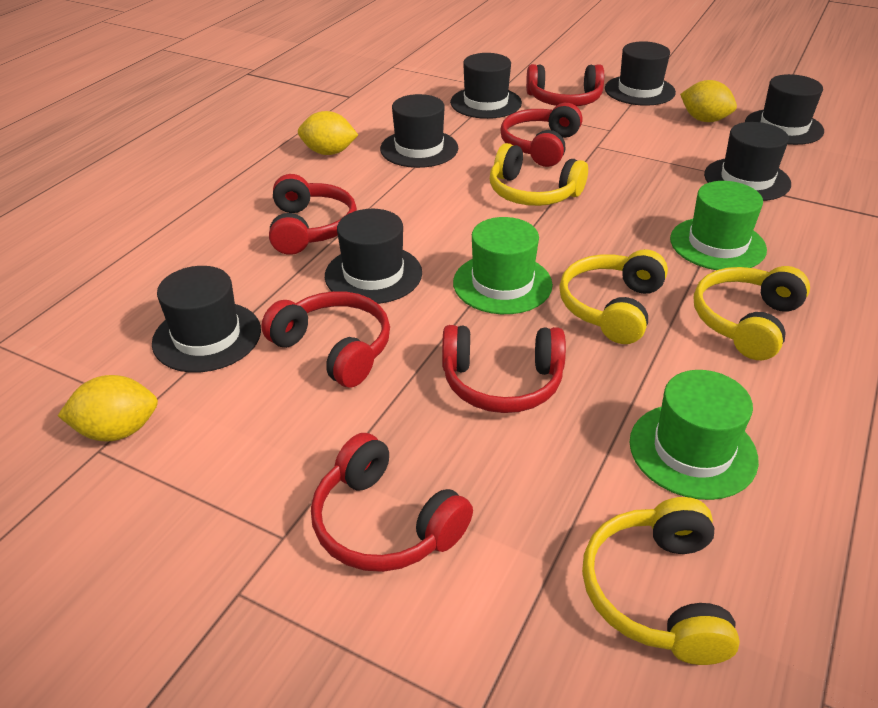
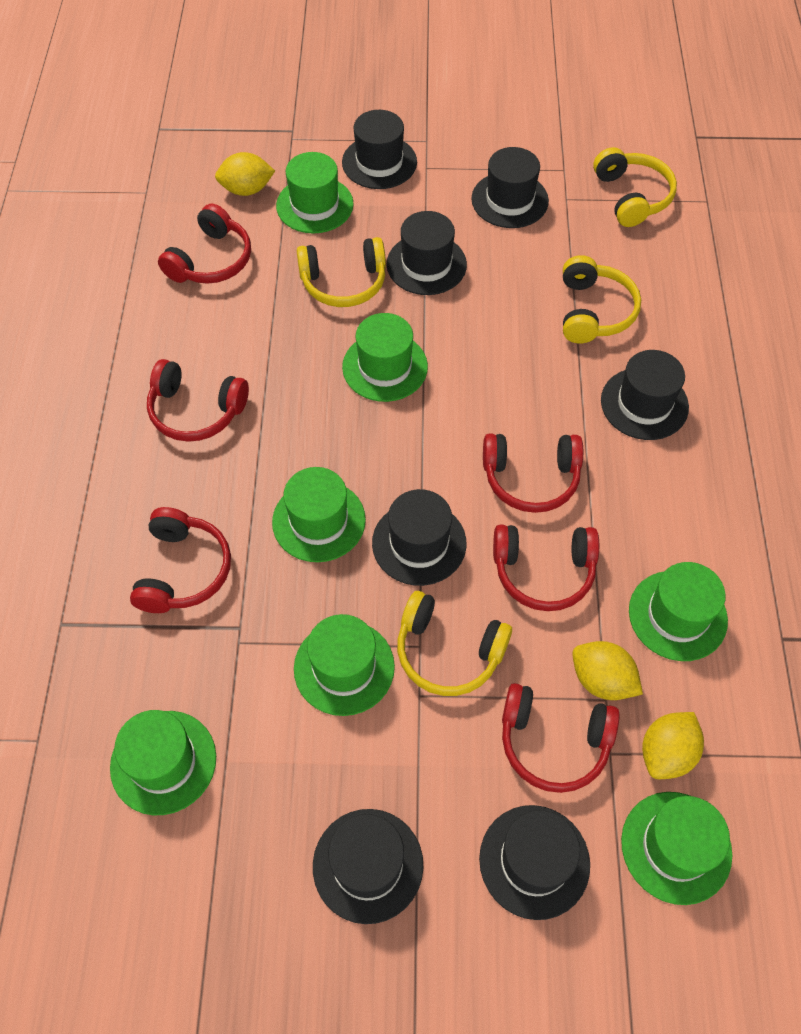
green hat: 3 -> 7

